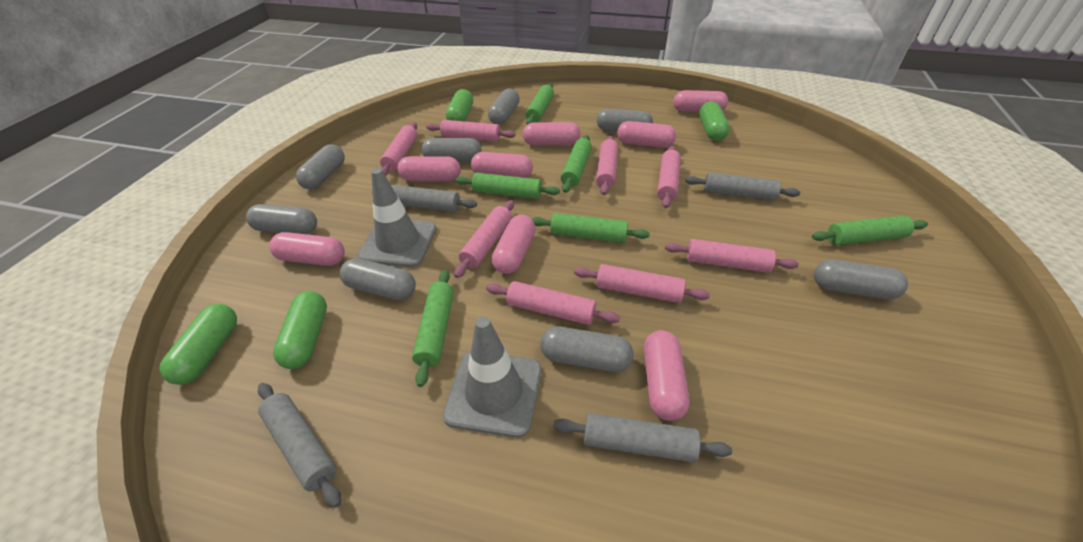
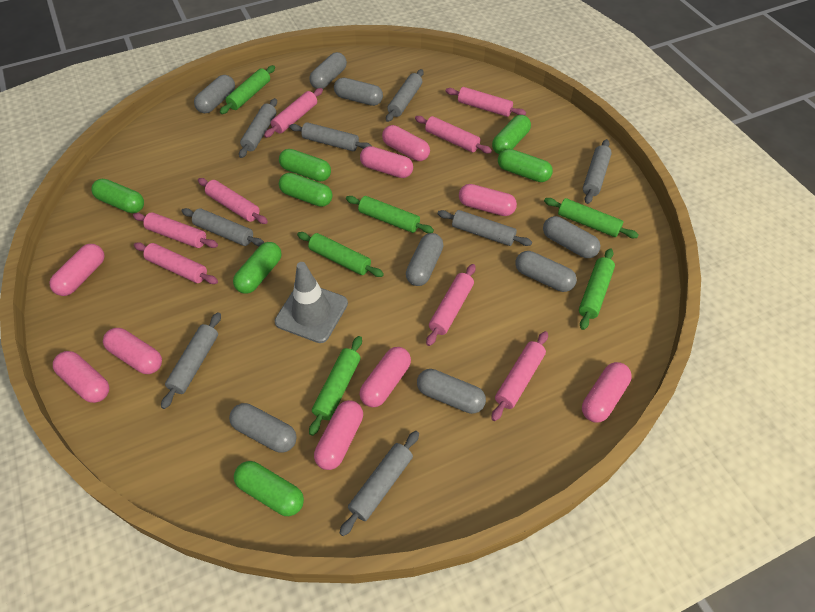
green capsule: 4 -> 7
grey rolling pin: 4 -> 8
grey traffic cone: 2 -> 1
pink capsule: 8 -> 9

